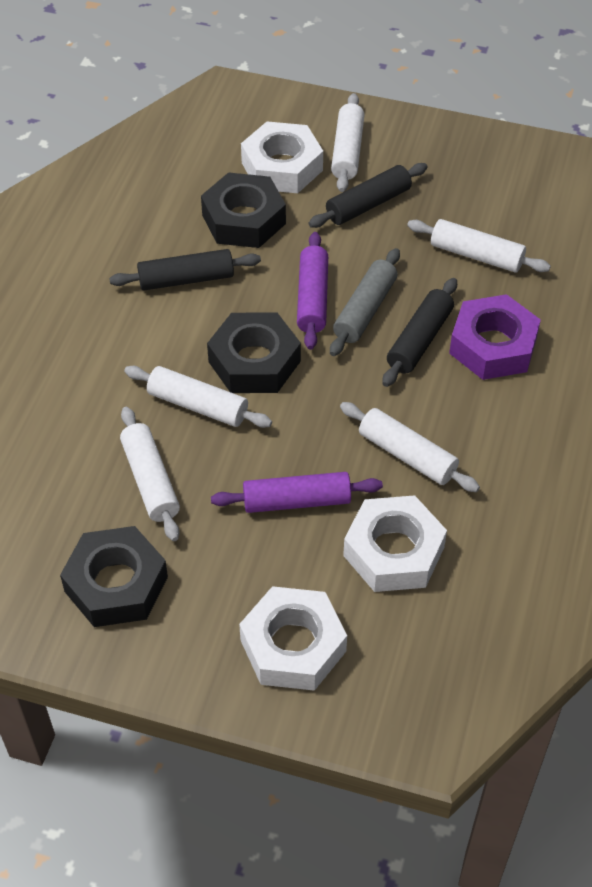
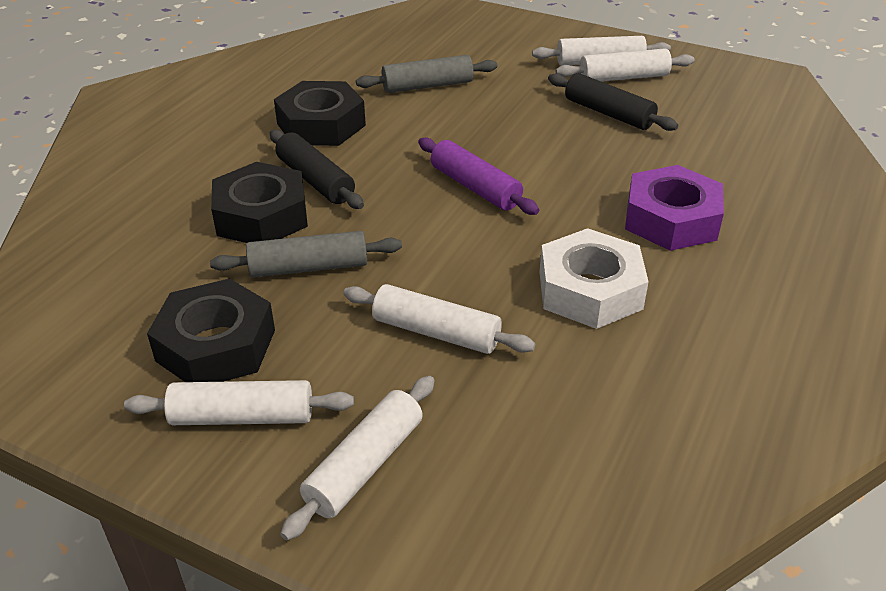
black rolling pin: 3 -> 2
grey rolling pin: 1 -> 2
purple rolling pin: 2 -> 1
white nut: 3 -> 1

